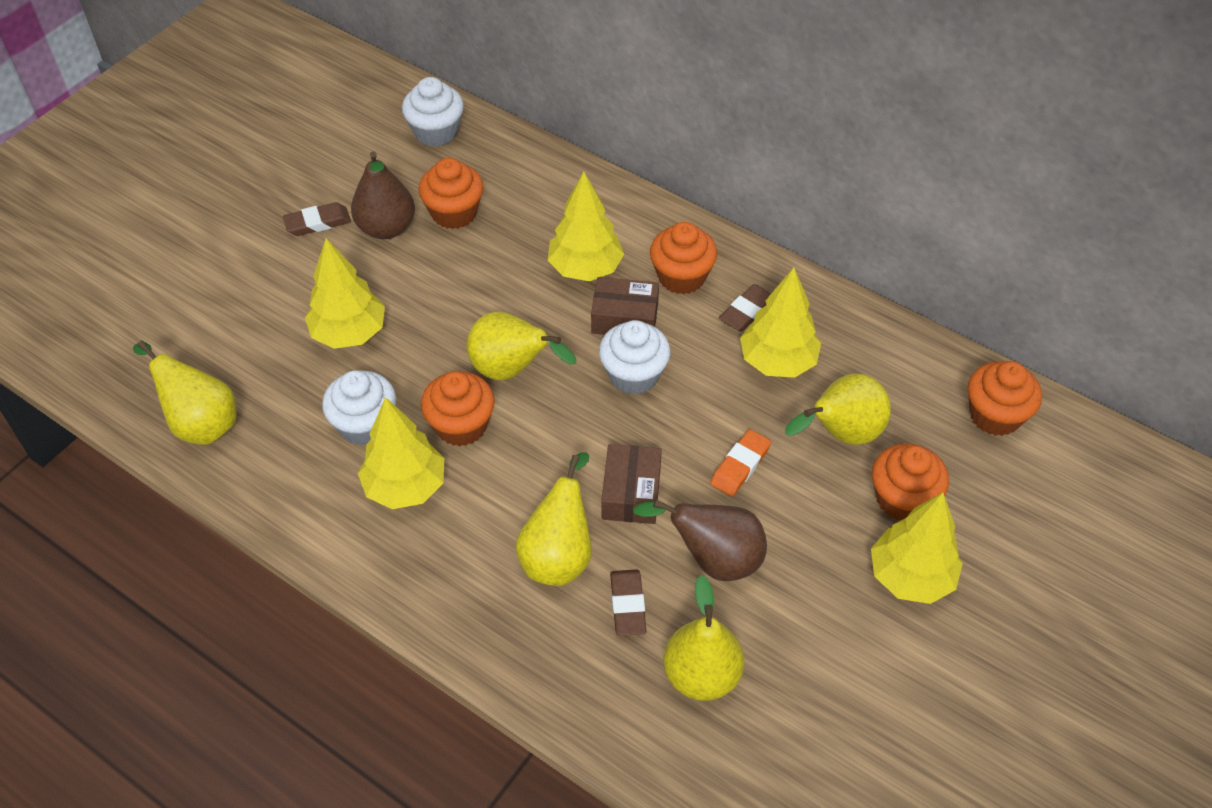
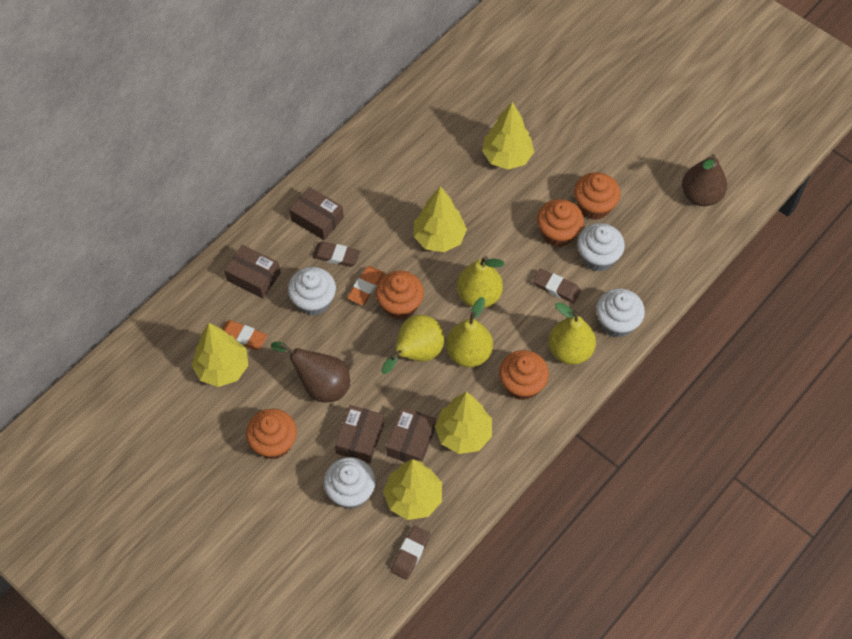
brown box: 2 -> 4
orange eraser: 1 -> 2
white cupcake: 3 -> 4
yellow pear: 5 -> 4

